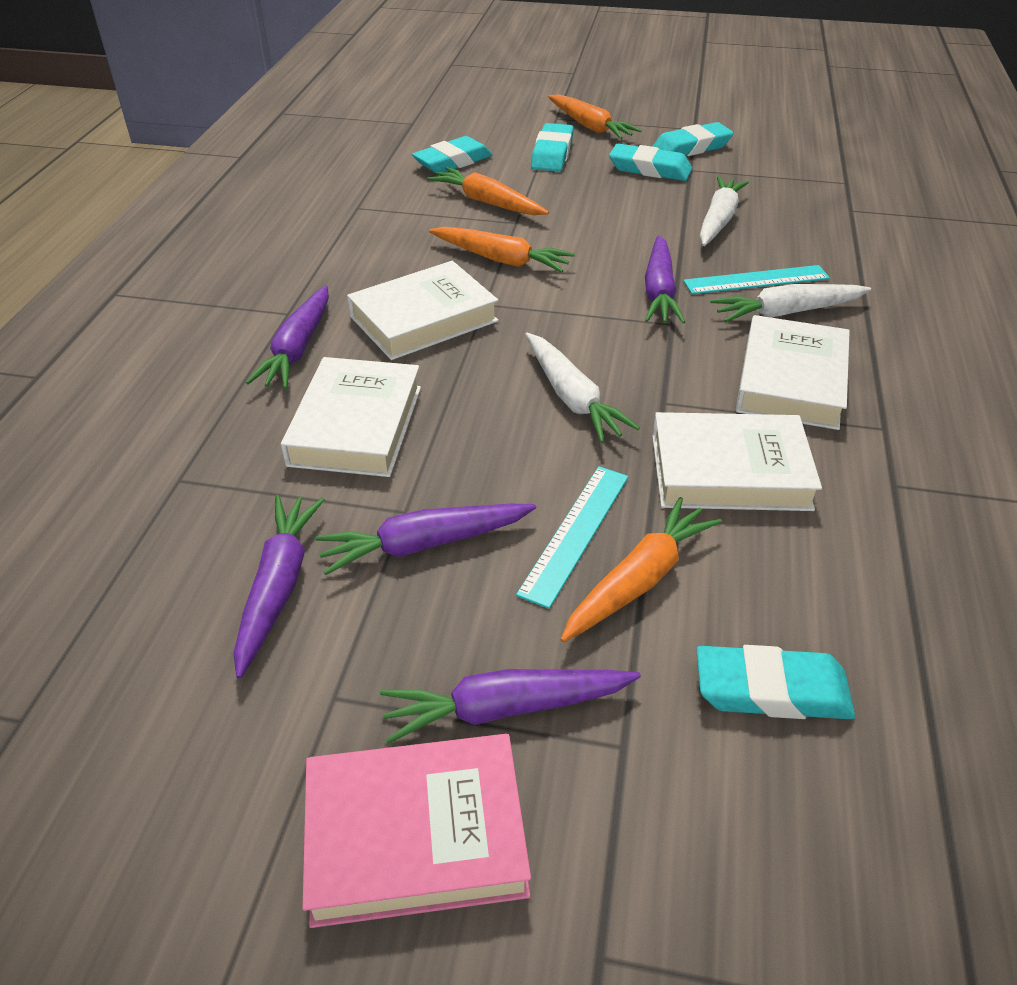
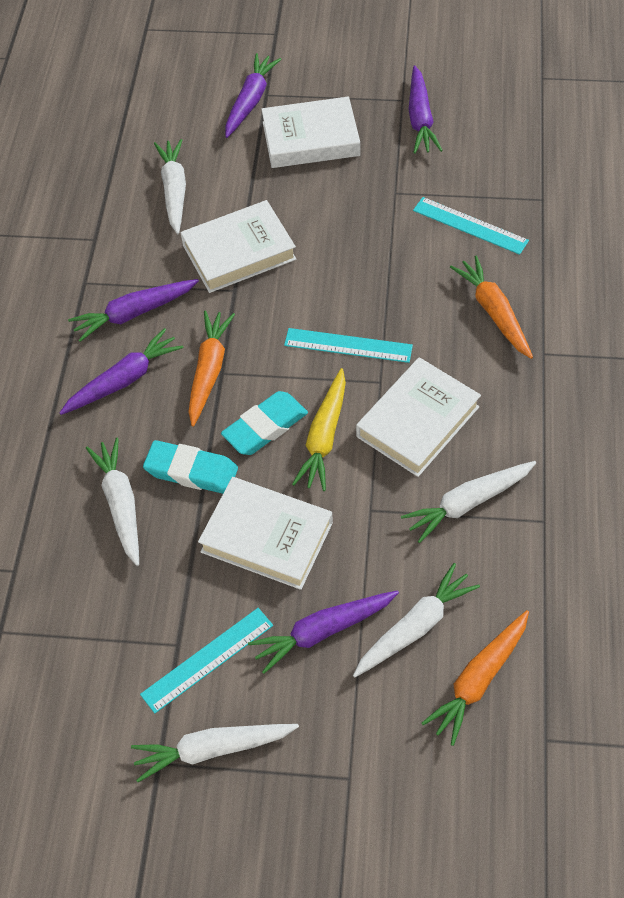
orange carrot: 4 -> 3
pink book: 1 -> 0
turquoise eraser: 5 -> 2
turquoise ruler: 2 -> 3
white carrot: 3 -> 5
yellow carrot: 0 -> 1

